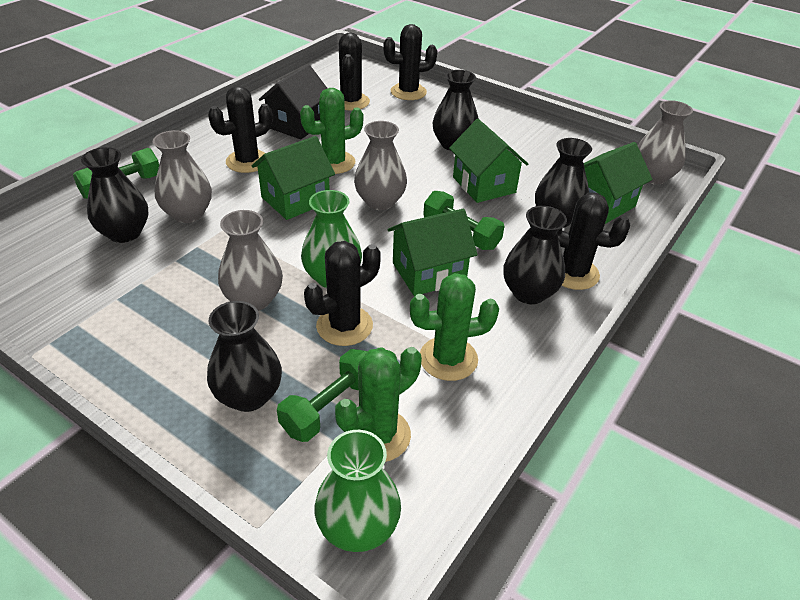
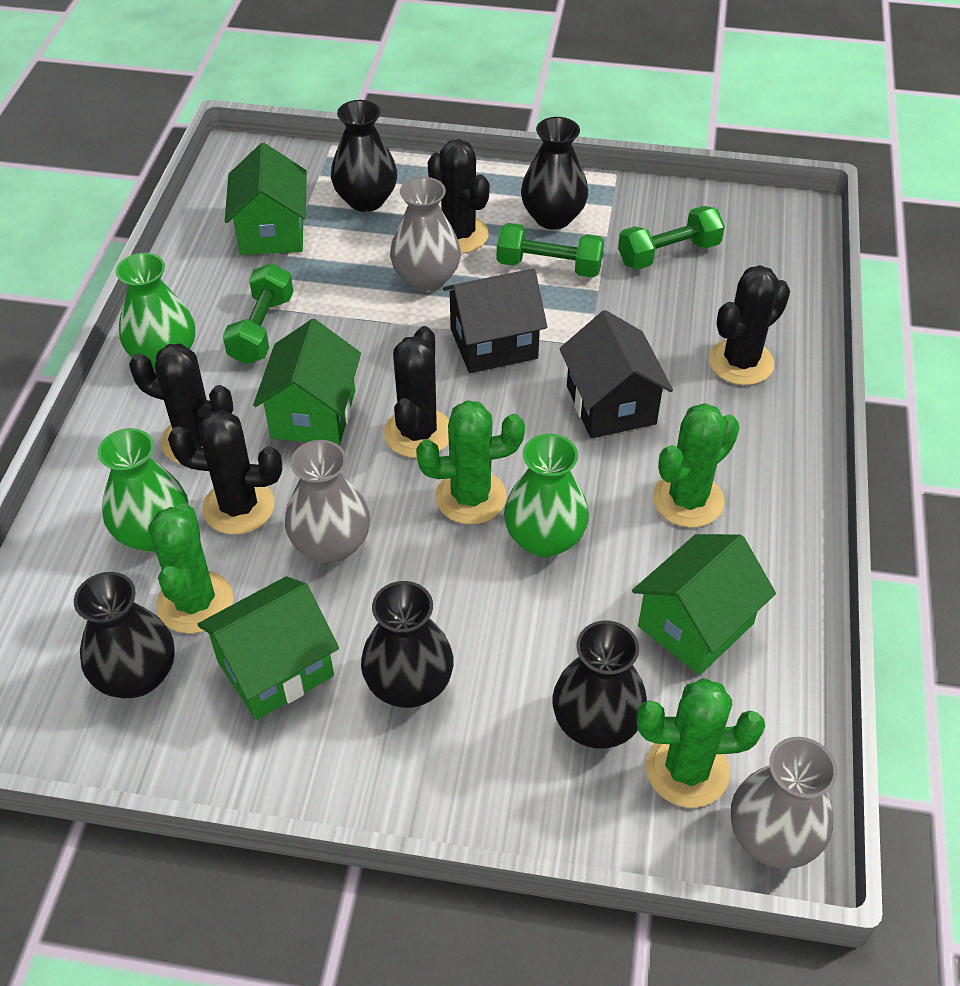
black house: 1 -> 2
green cactus: 3 -> 4
green vase: 2 -> 3
grey vase: 4 -> 3

